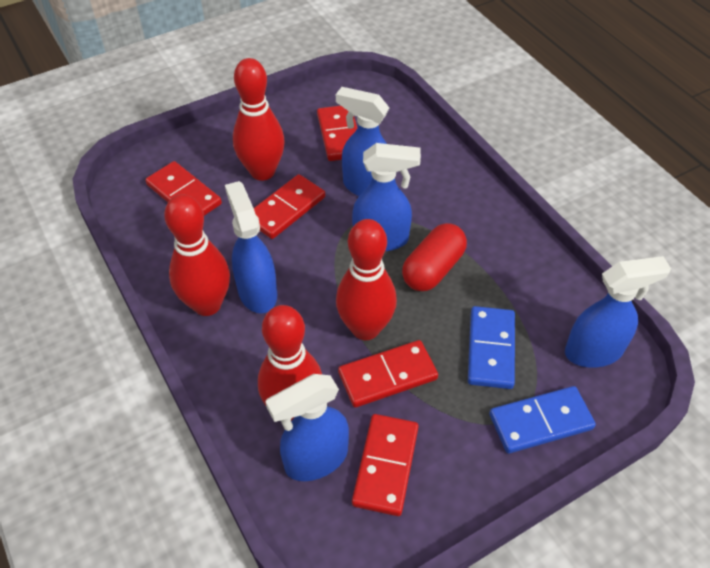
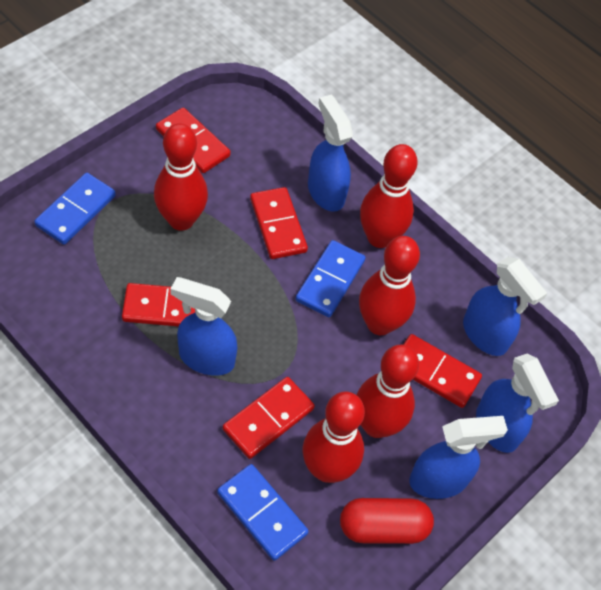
blue domino: 2 -> 3
red bowling pin: 4 -> 5

